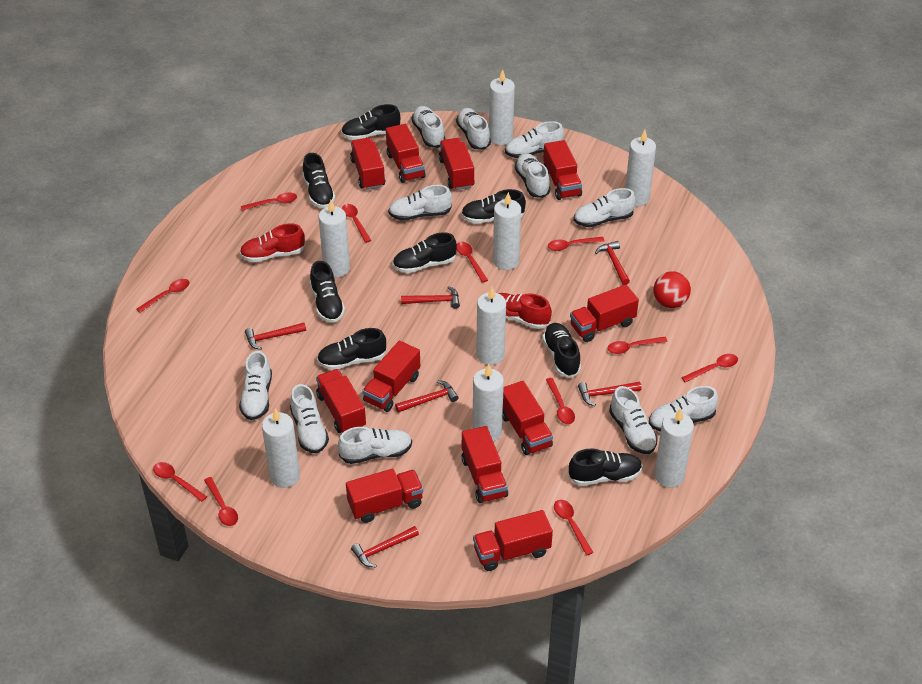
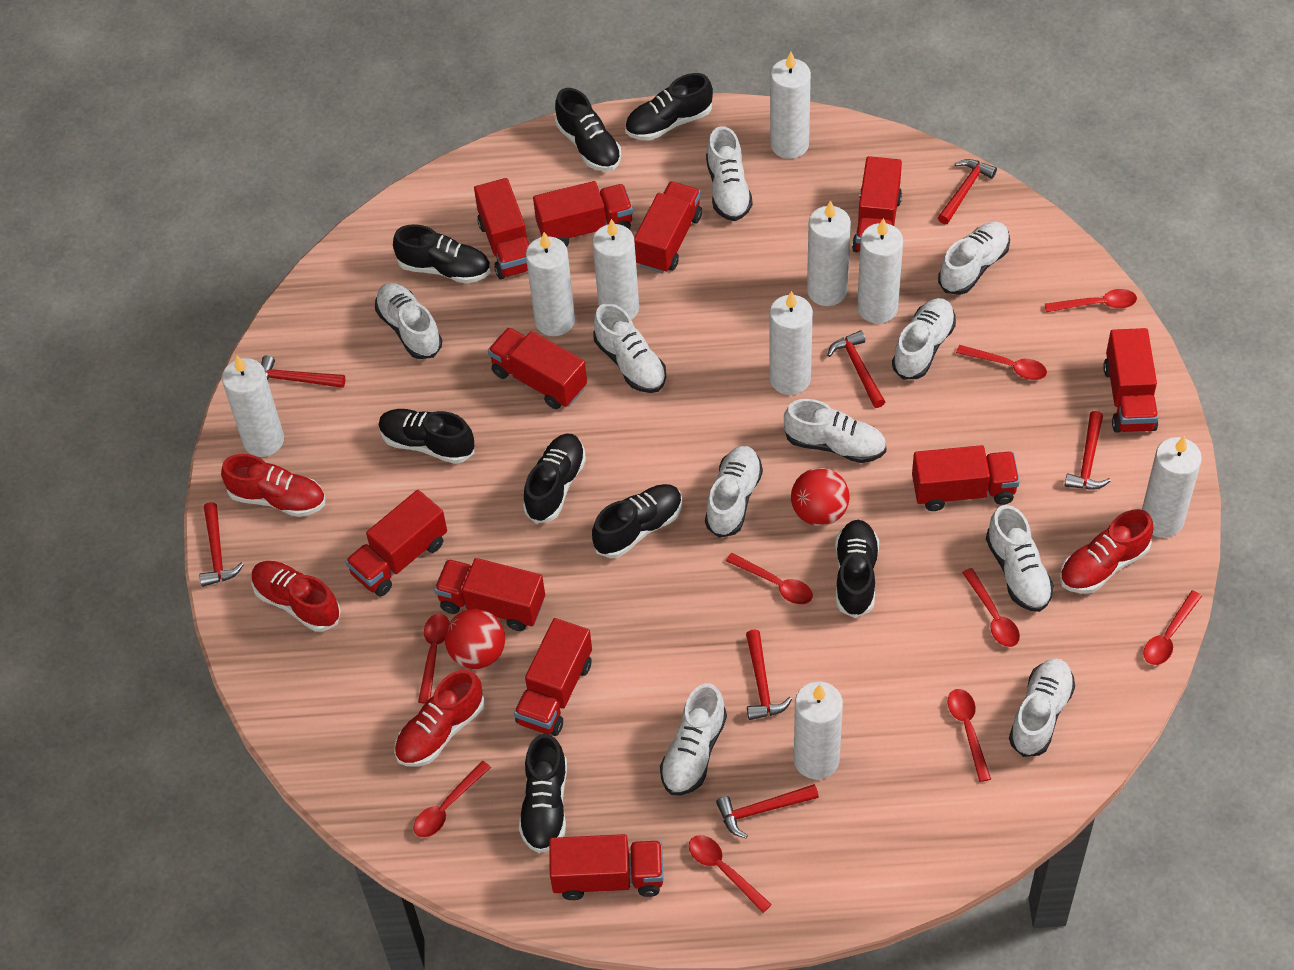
red ball: 1 -> 2
red hammer: 6 -> 7
red shoe: 2 -> 4
red spoon: 11 -> 9
white candle: 8 -> 9
white shoe: 11 -> 10

